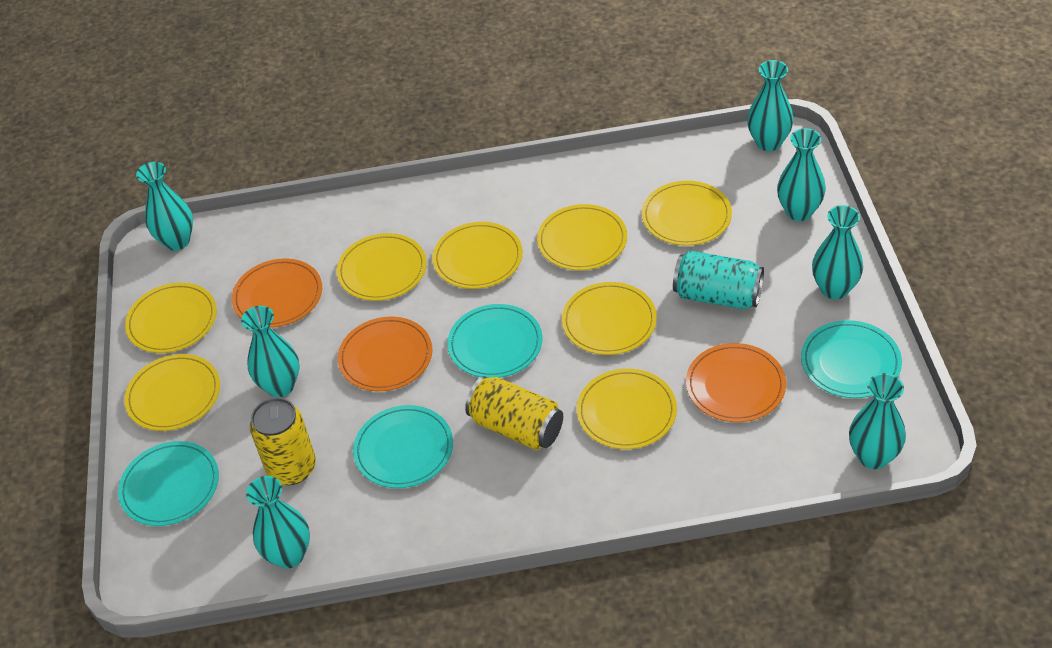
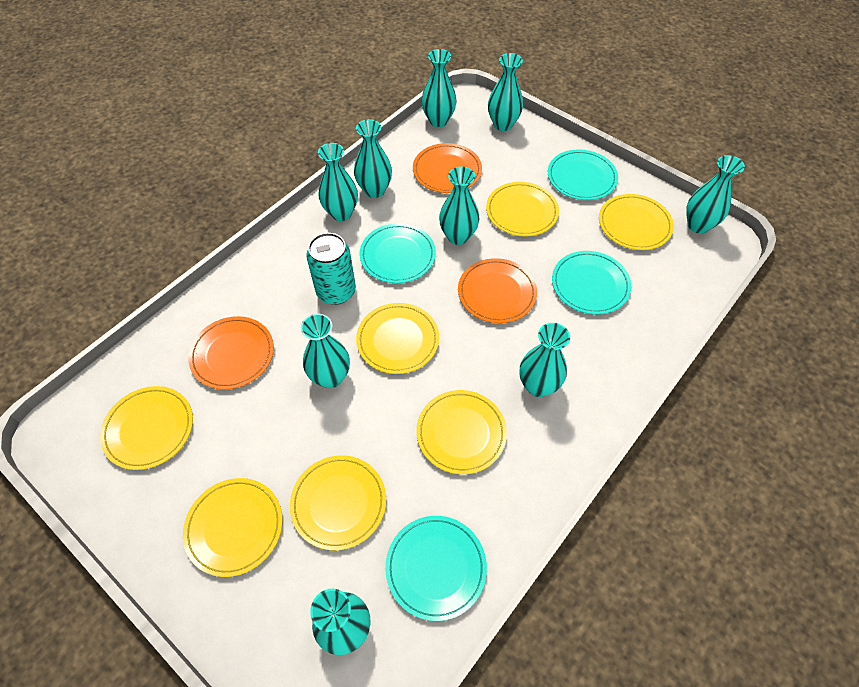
turquoise vase: 7 -> 9
yellow can: 2 -> 0
yellow plate: 8 -> 7

